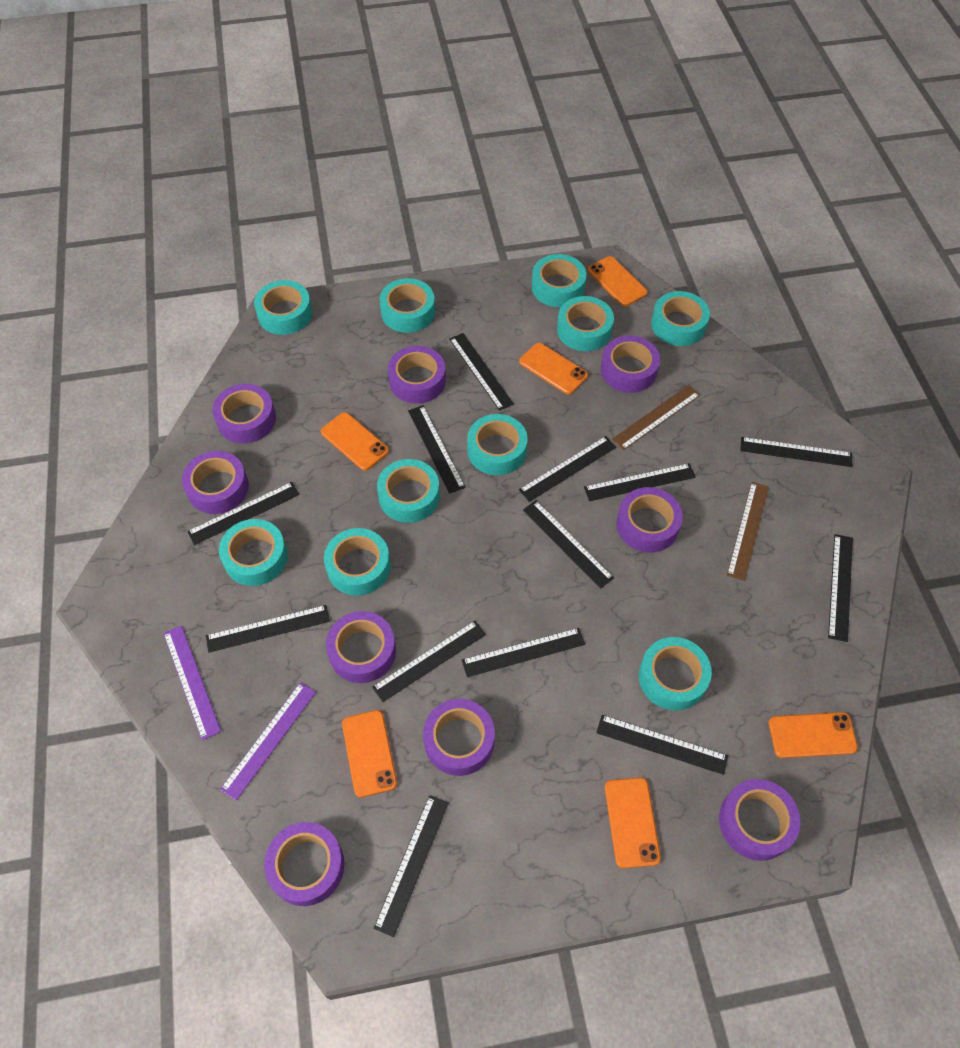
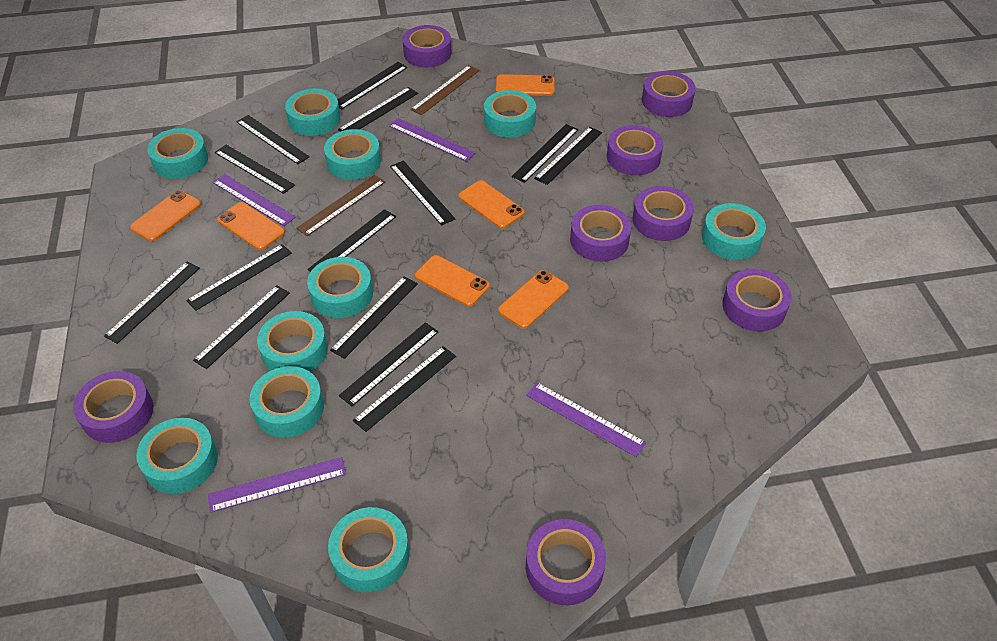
black ruler: 13 -> 14
purple ruler: 2 -> 4
purple tape: 9 -> 8

